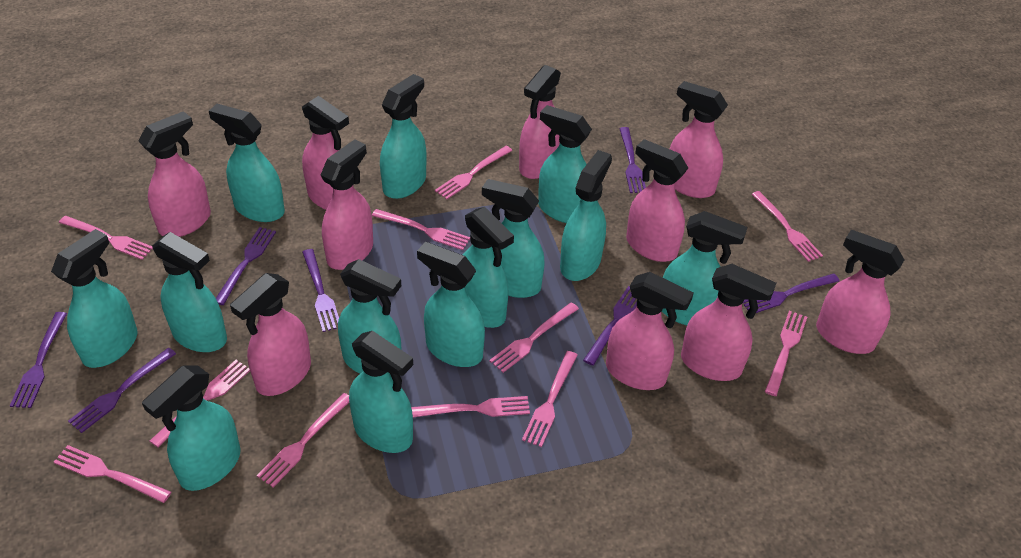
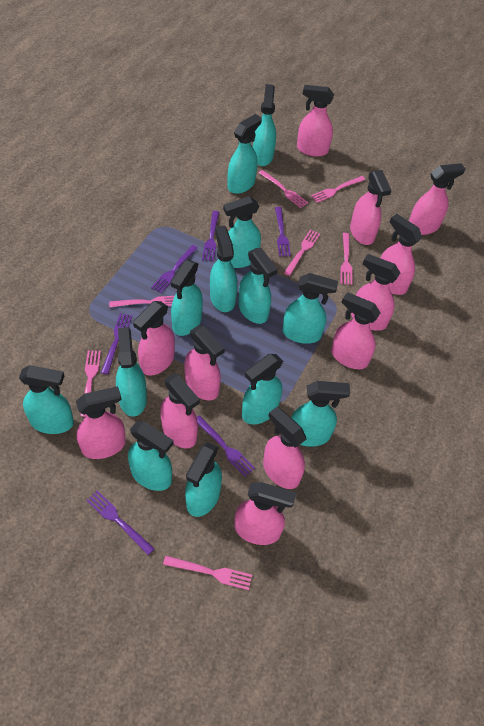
pink fork: 11 -> 7
pink spray bottle: 10 -> 12
purple fork: 7 -> 6

